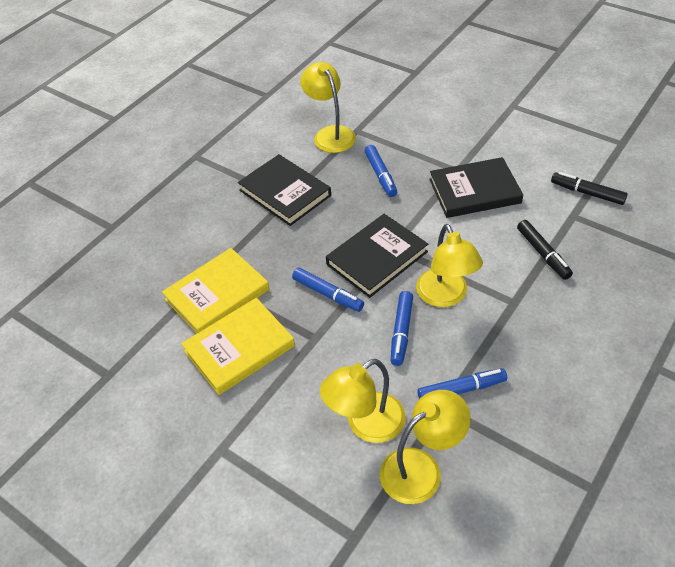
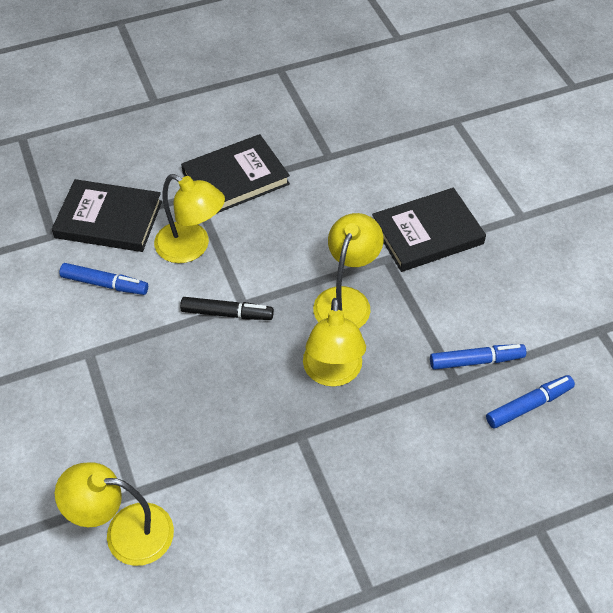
black marker: 2 -> 1
blue marker: 4 -> 3
yellow book: 2 -> 0

